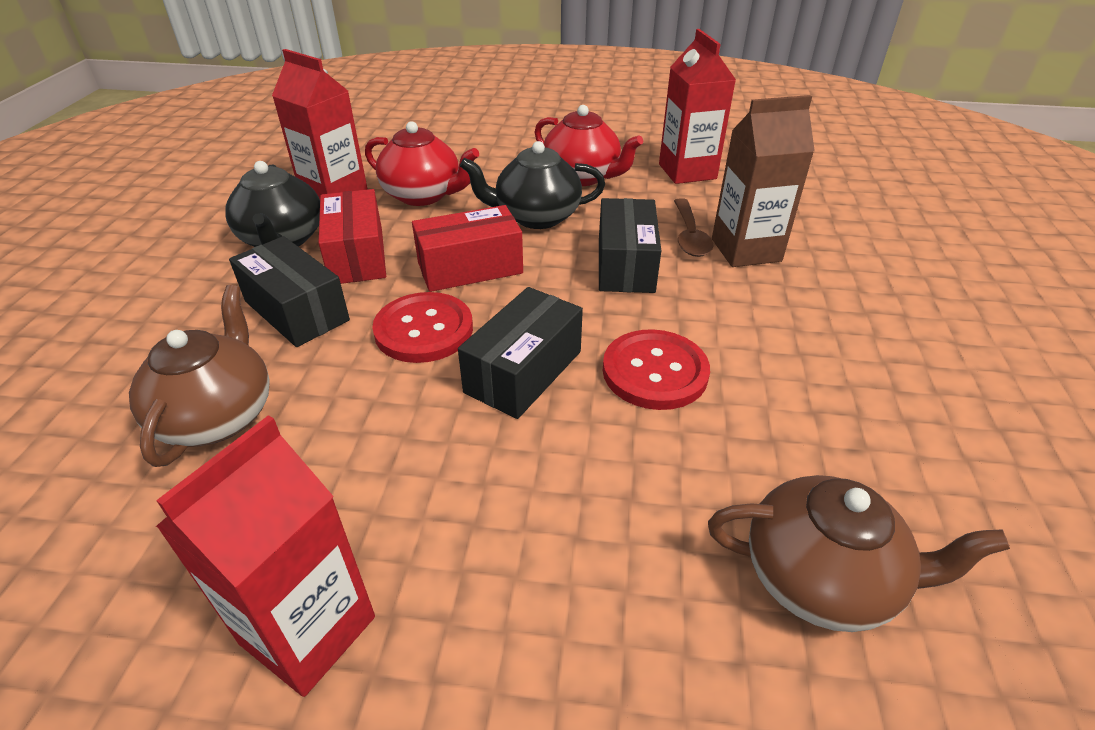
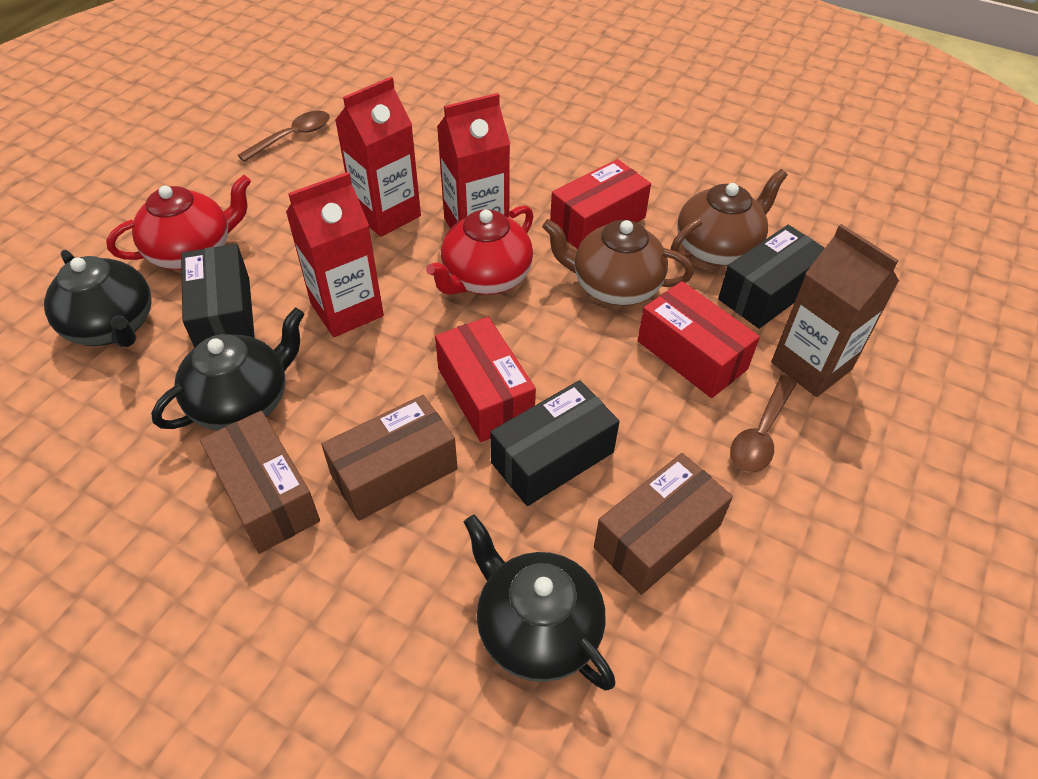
black teapot: 2 -> 3
brown box: 0 -> 3
brown spoon: 1 -> 2
red box: 2 -> 3
red button: 2 -> 0

